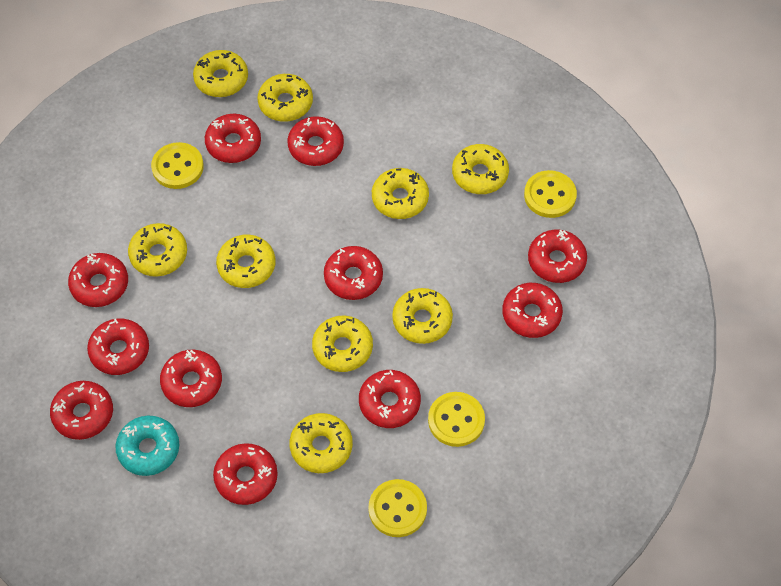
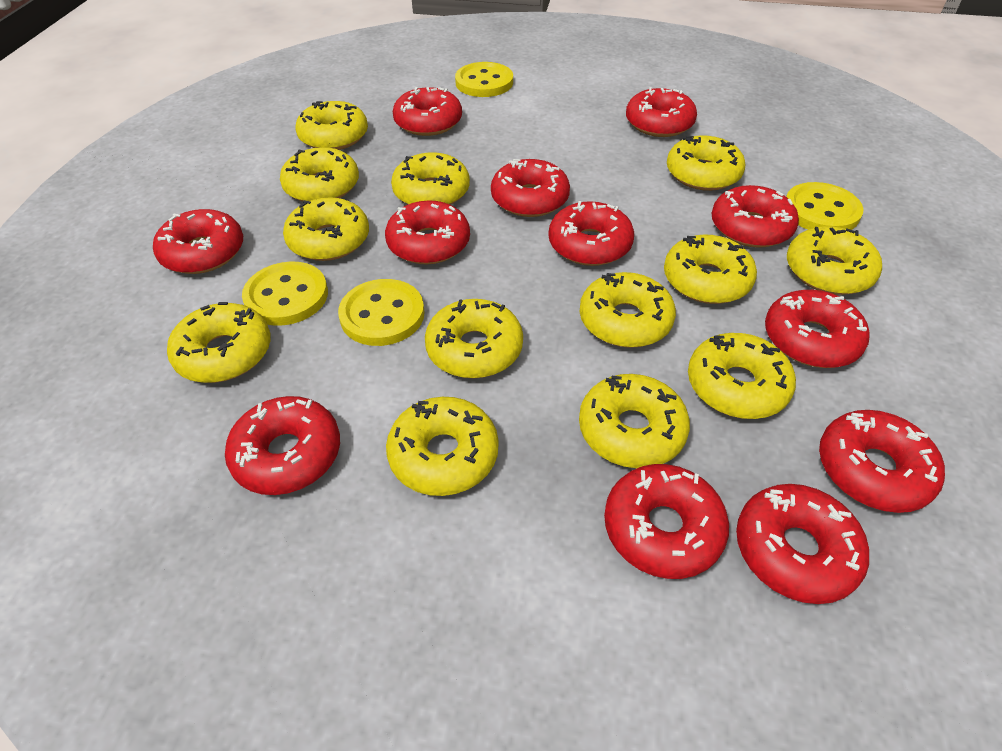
red donut: 11 -> 12
turquoise donut: 1 -> 0
yellow donut: 9 -> 13

